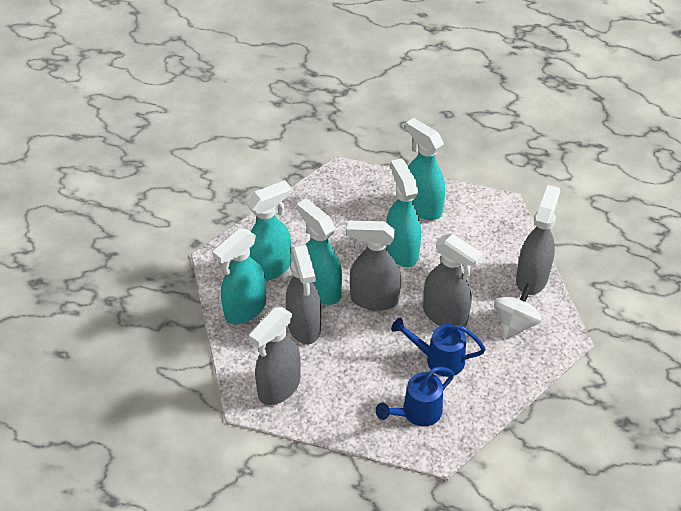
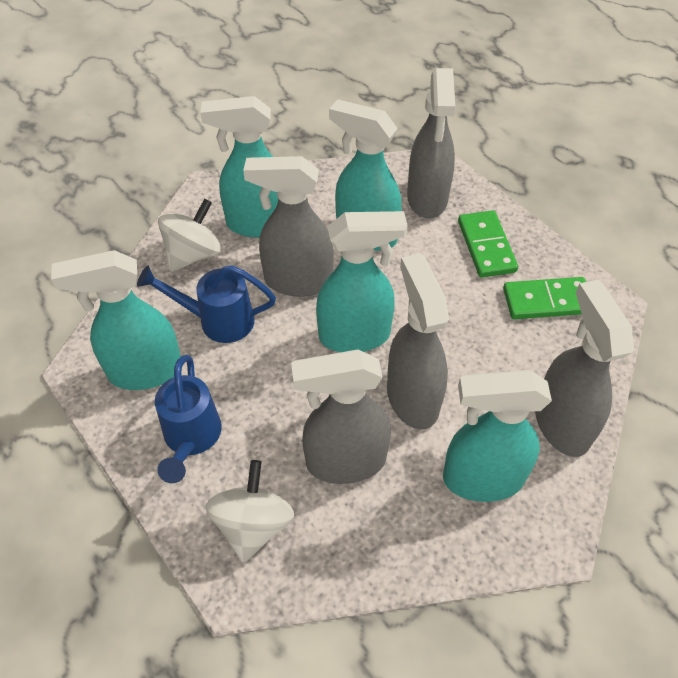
green domino: 0 -> 2
white spinning top: 1 -> 2

